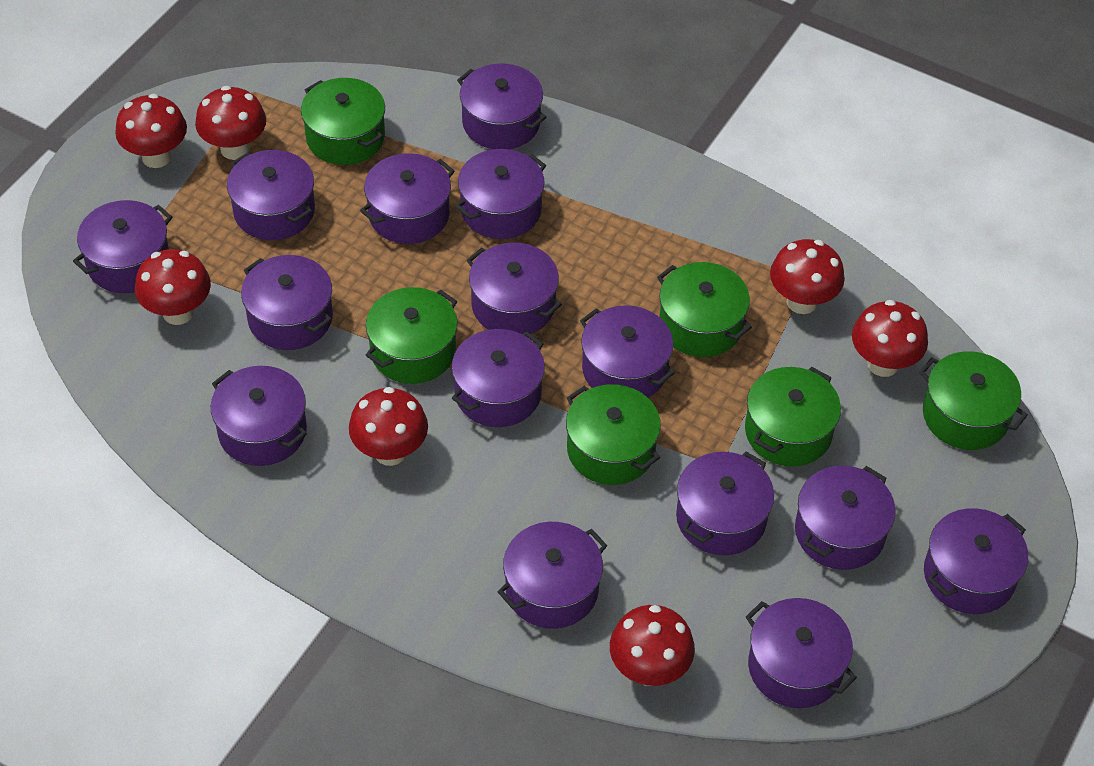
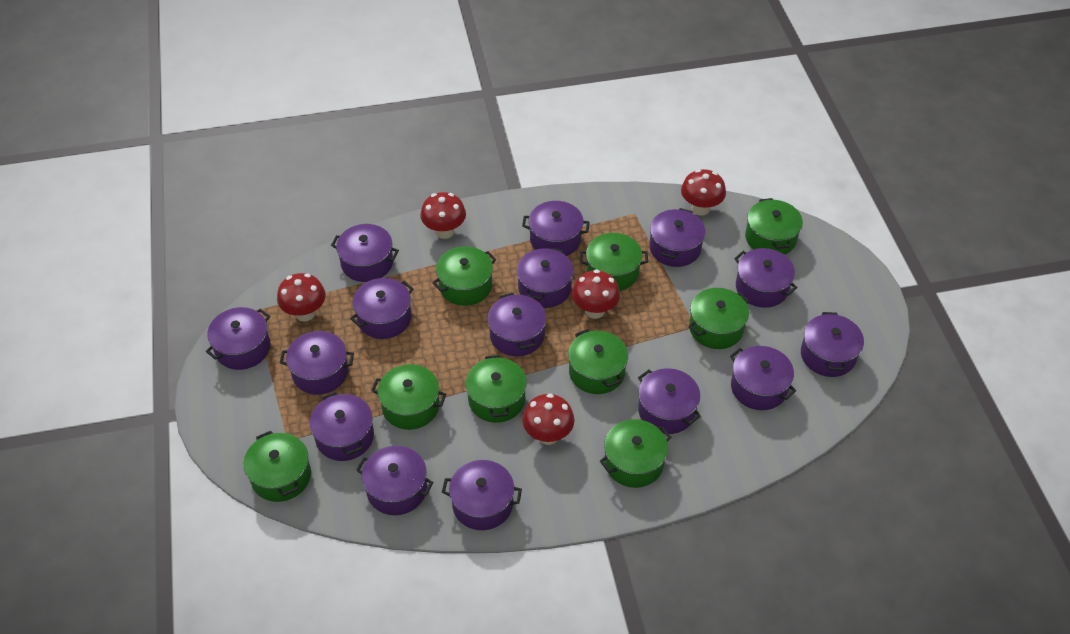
green pot: 6 -> 9
red mushroom: 7 -> 5

